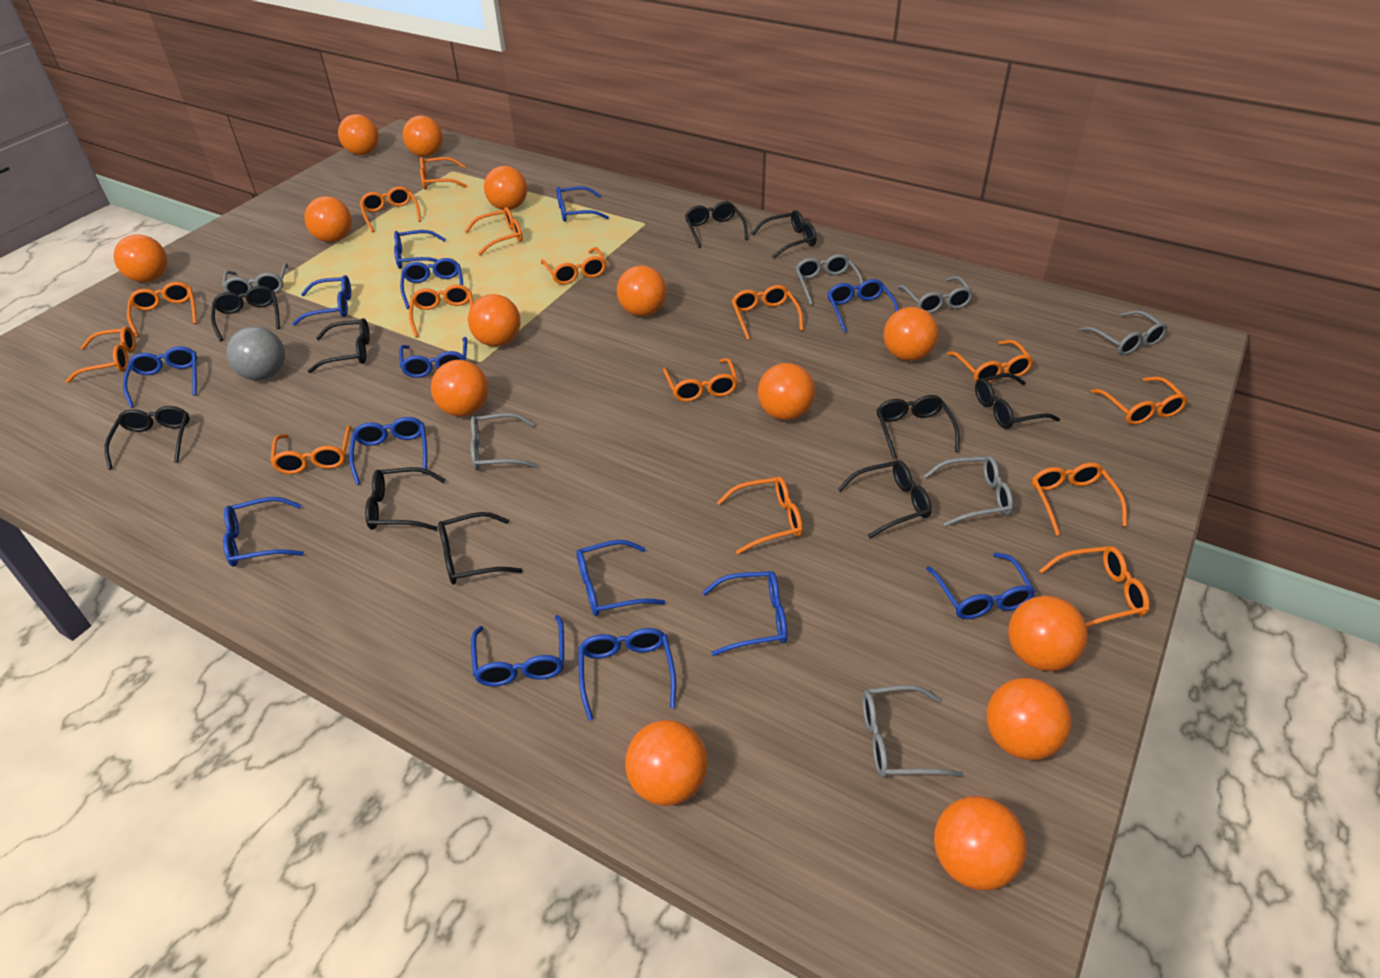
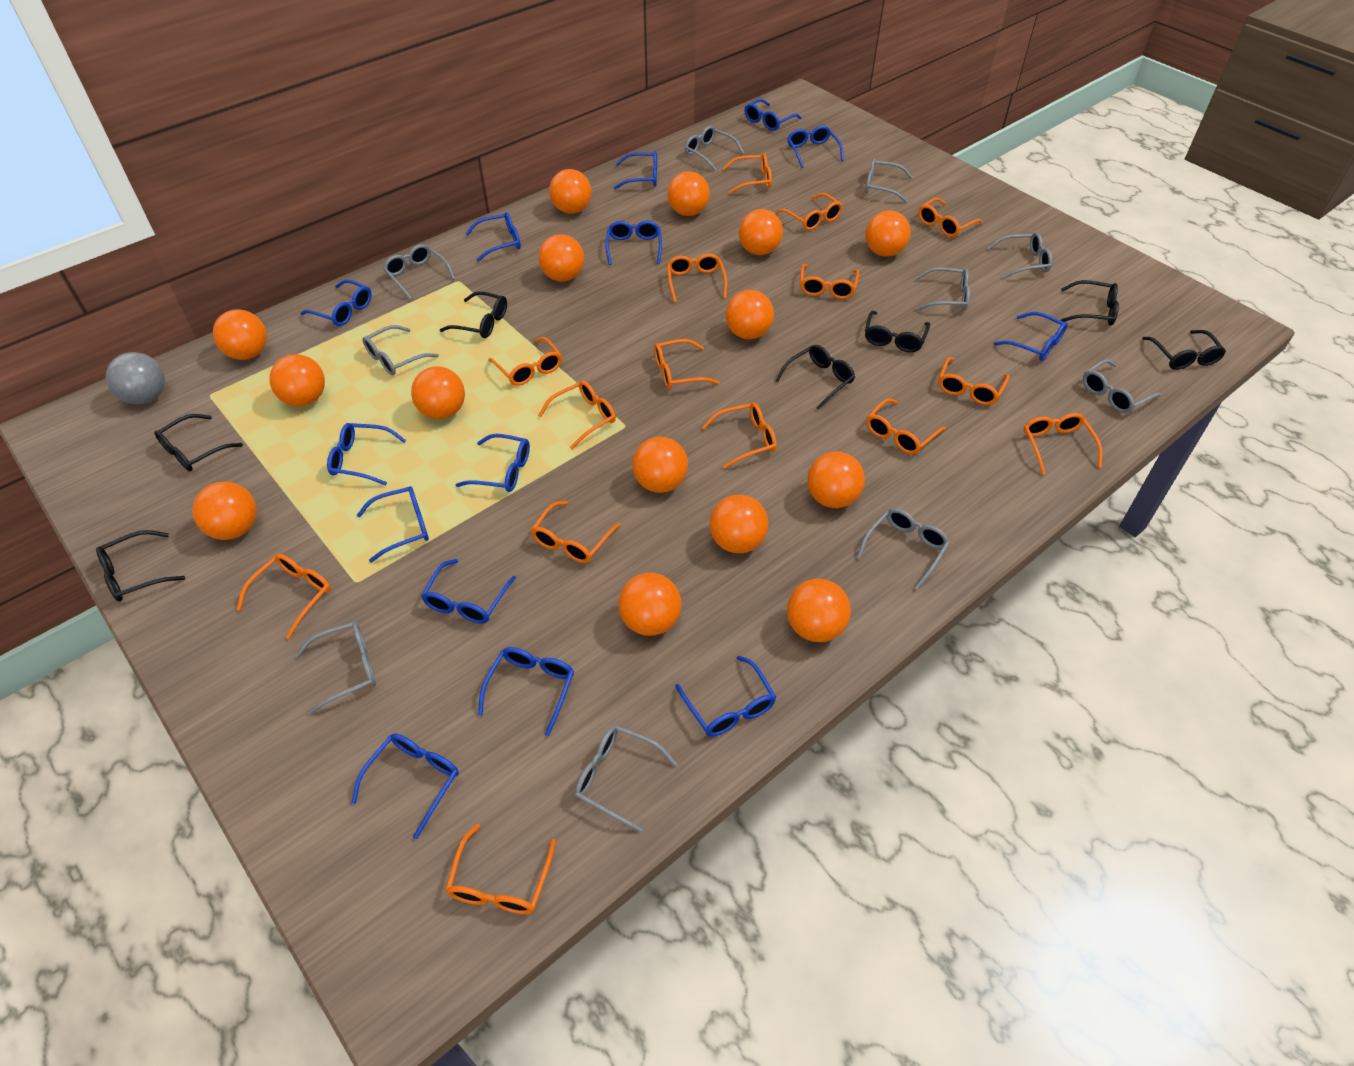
black glasses: 10 -> 7
grey glasses: 7 -> 10
orange ball: 14 -> 15

